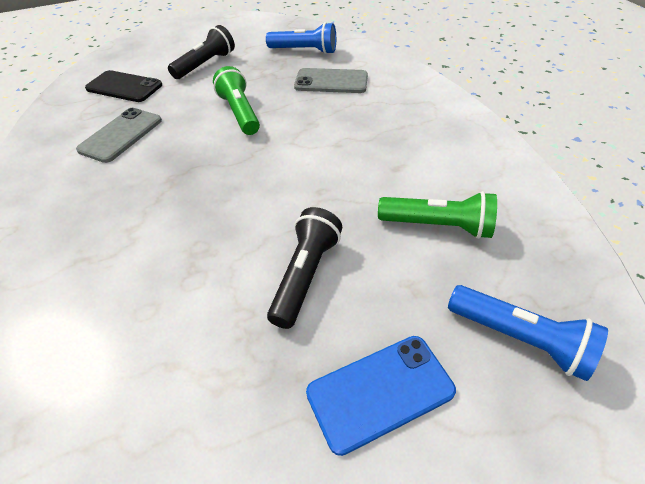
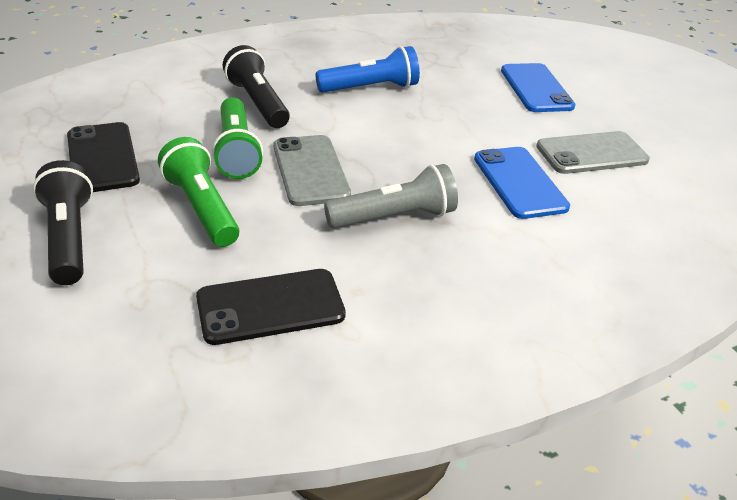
black phone: 1 -> 2
blue flashlight: 2 -> 1
blue phone: 1 -> 2
grey flashlight: 0 -> 1

